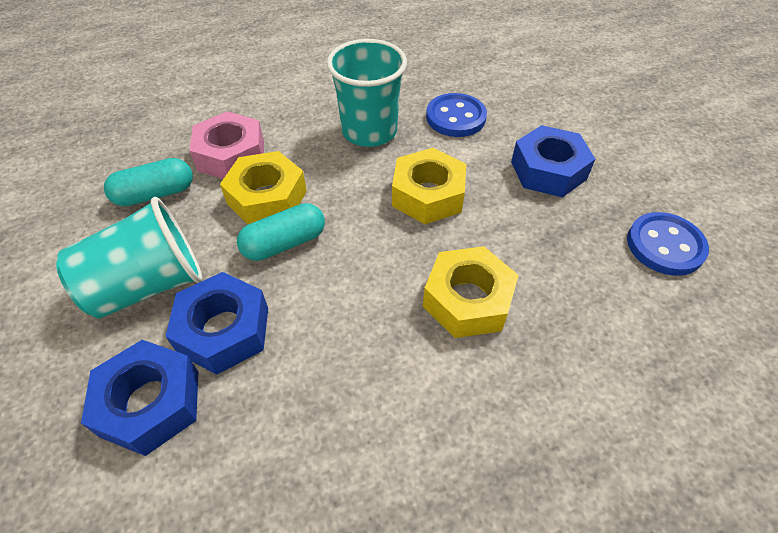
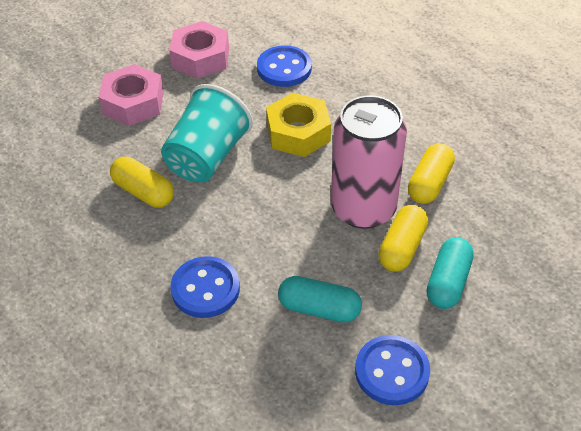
blue button: 2 -> 3
blue nut: 3 -> 0
pink can: 0 -> 1
pink nut: 1 -> 2
turquoise cup: 2 -> 1
yellow capsule: 0 -> 3
yellow nut: 3 -> 1

